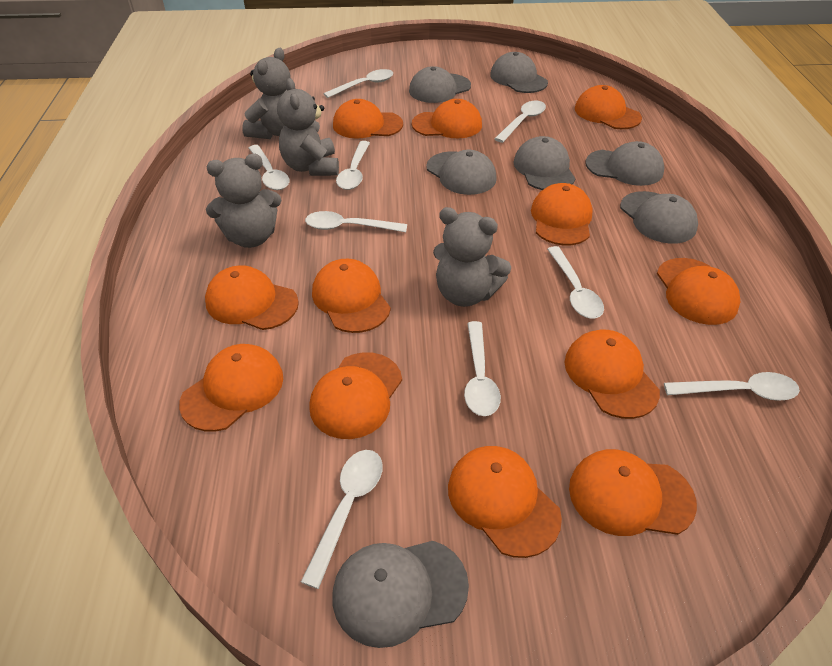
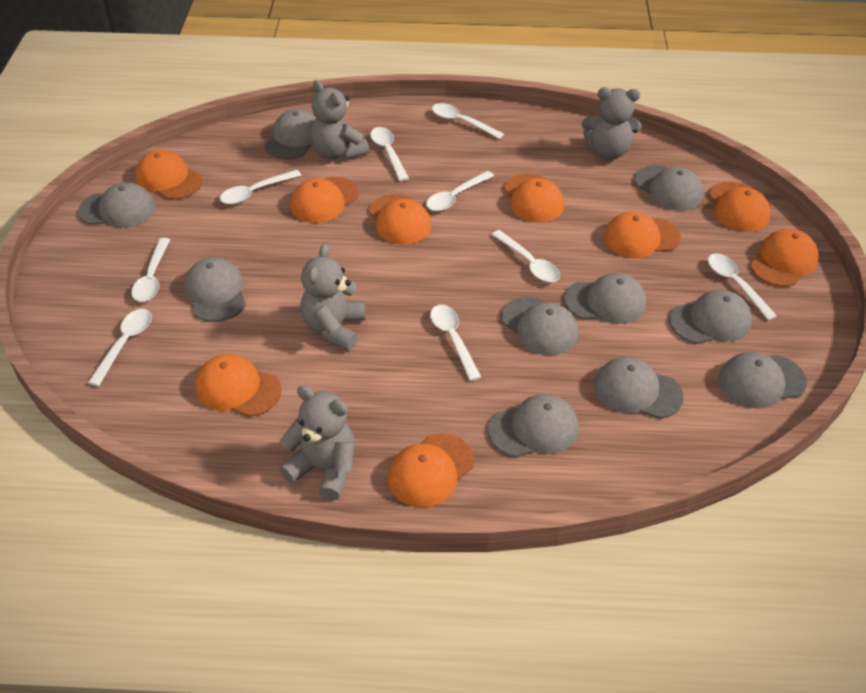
grey cap: 7 -> 10
orange cap: 12 -> 9

